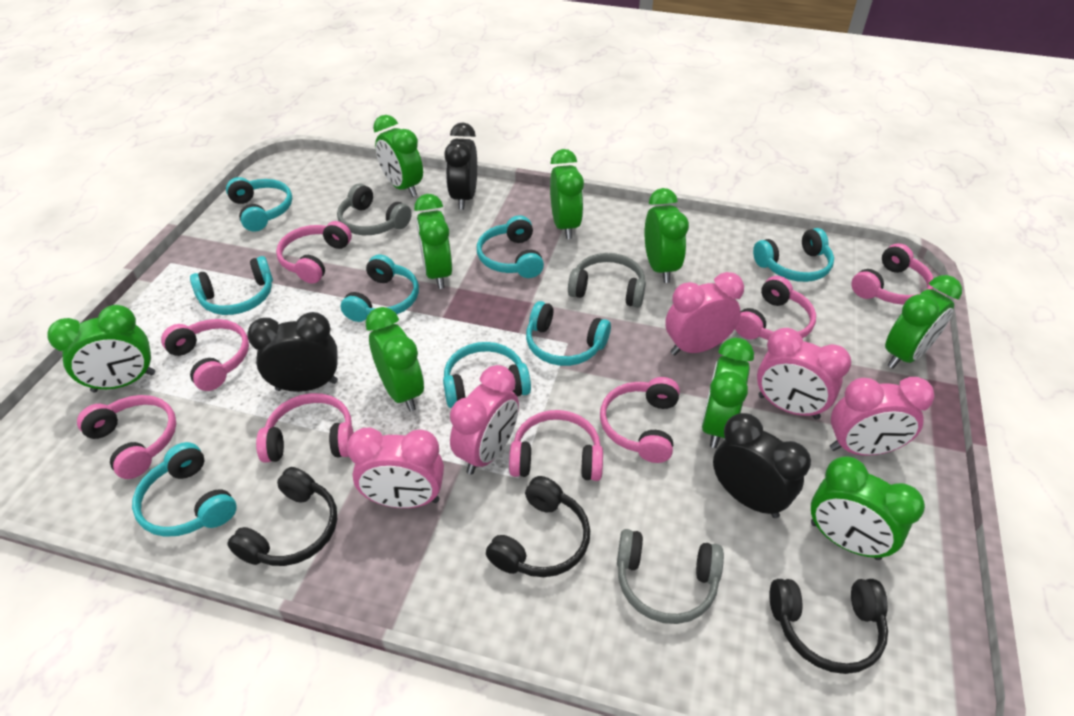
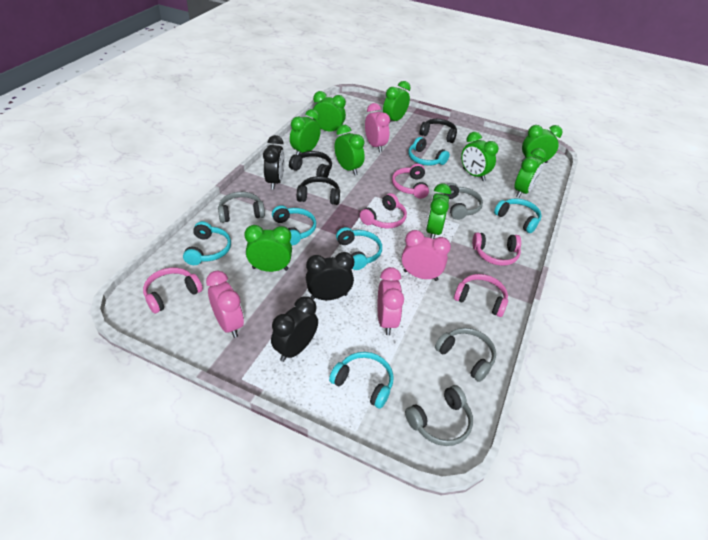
grey headphones: 3 -> 4
pink clock: 5 -> 4
pink headphones: 8 -> 5
turquoise headphones: 8 -> 6

